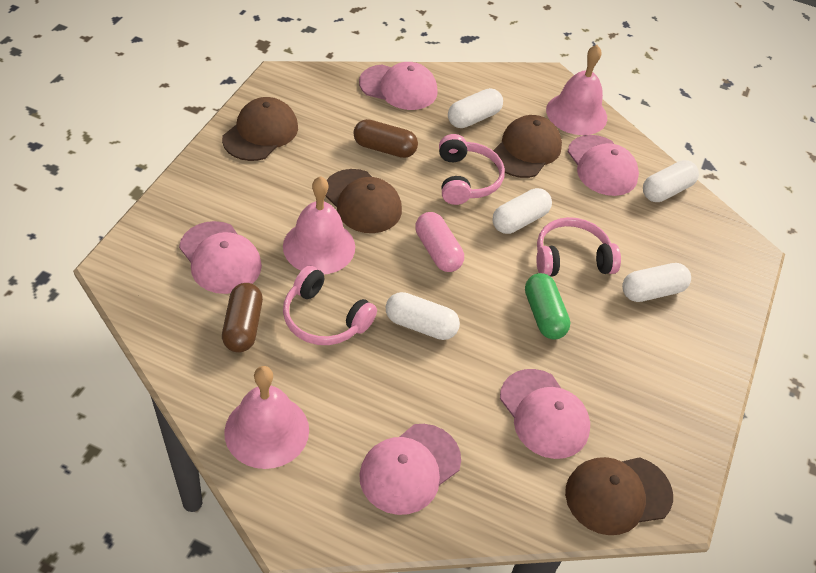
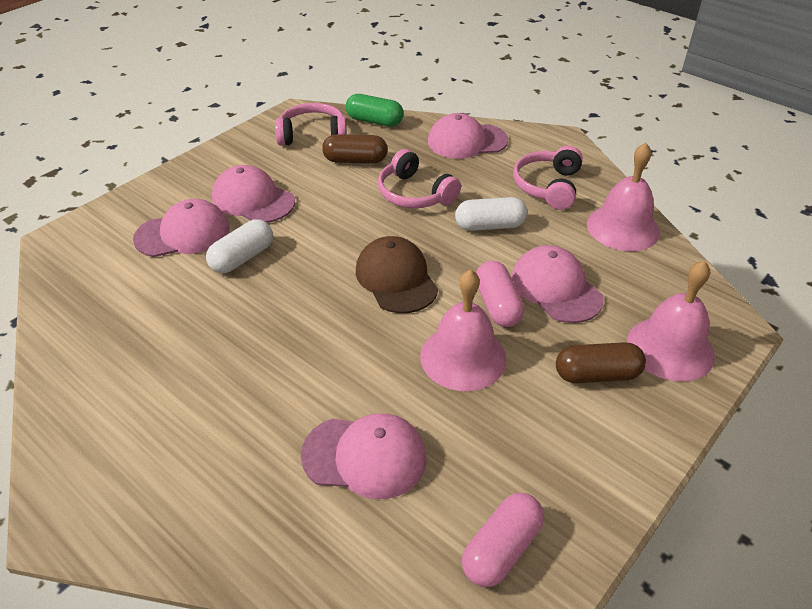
brown cap: 4 -> 1
pink capsule: 1 -> 2
white capsule: 5 -> 2

